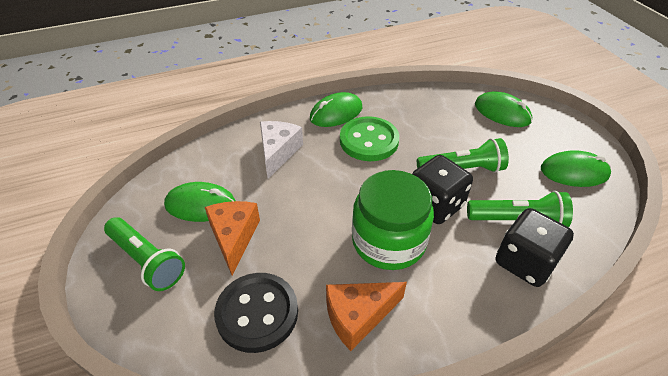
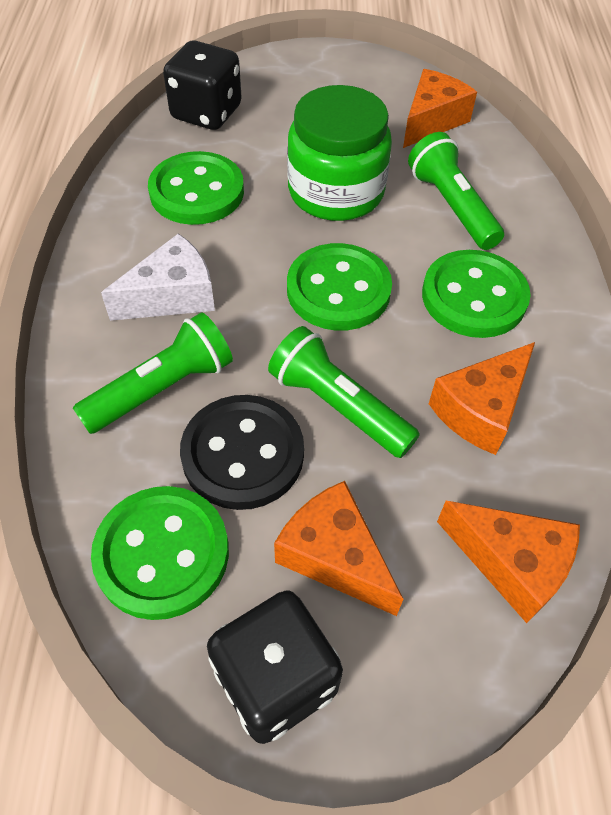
green button: 1 -> 4
green mouse: 4 -> 0
orange cheese: 2 -> 4

